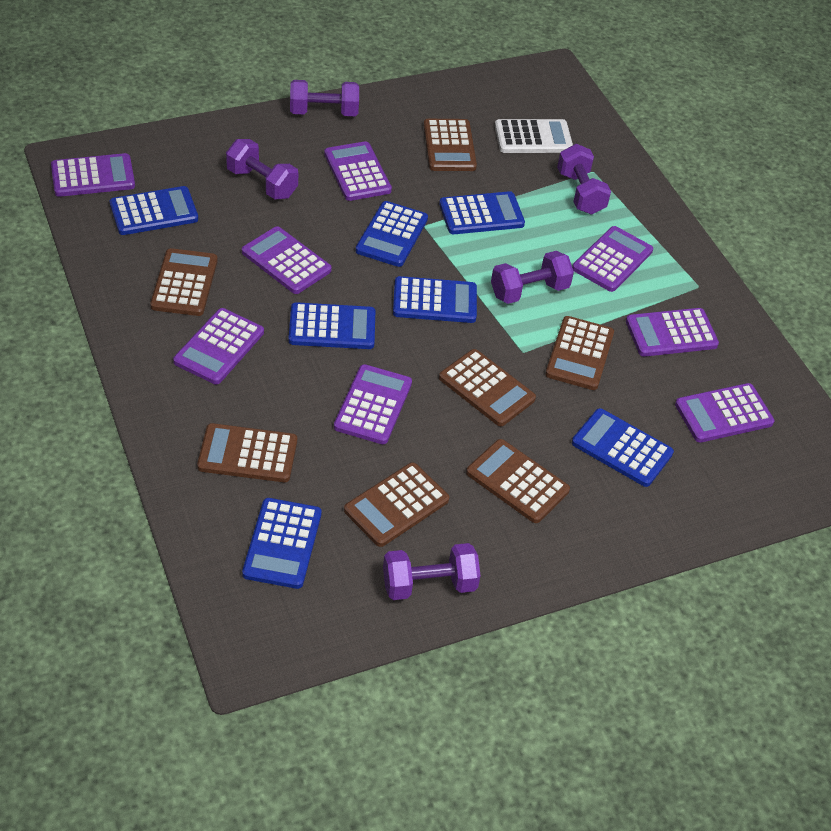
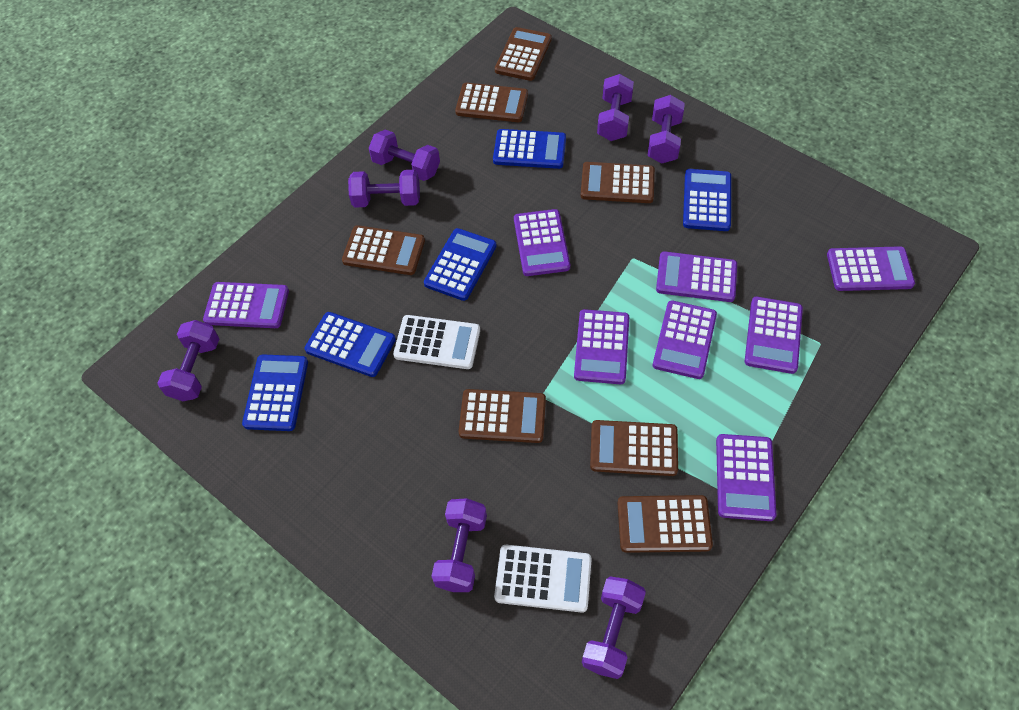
blue calculator: 7 -> 5
purple dumbbell: 5 -> 7
white calculator: 1 -> 2

